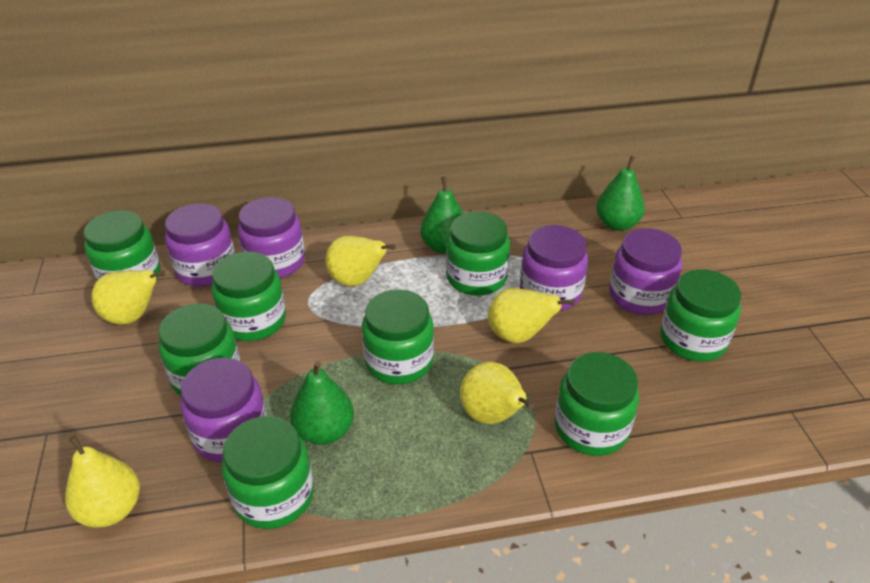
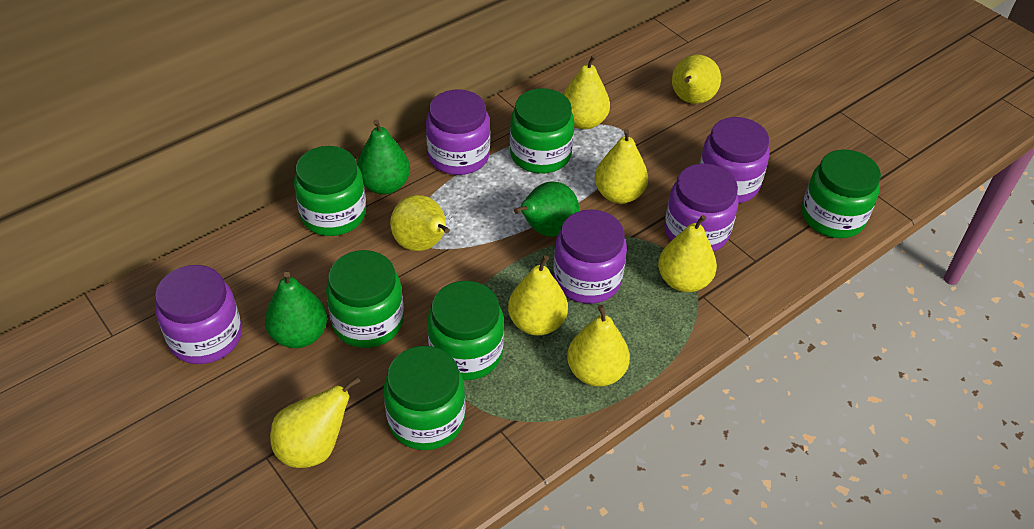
green jar: 8 -> 6
yellow pear: 5 -> 8

